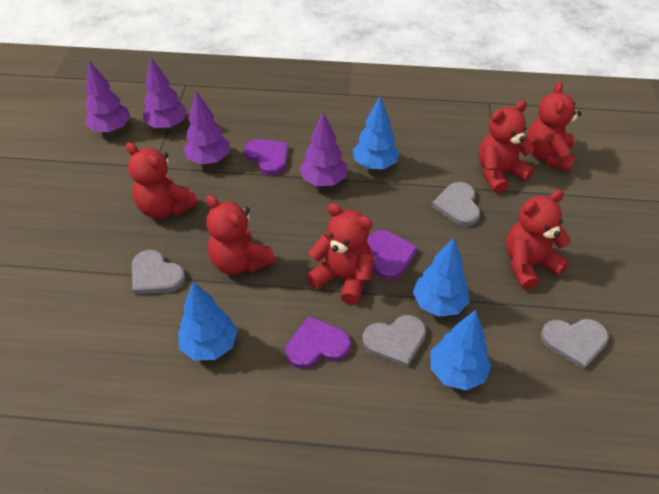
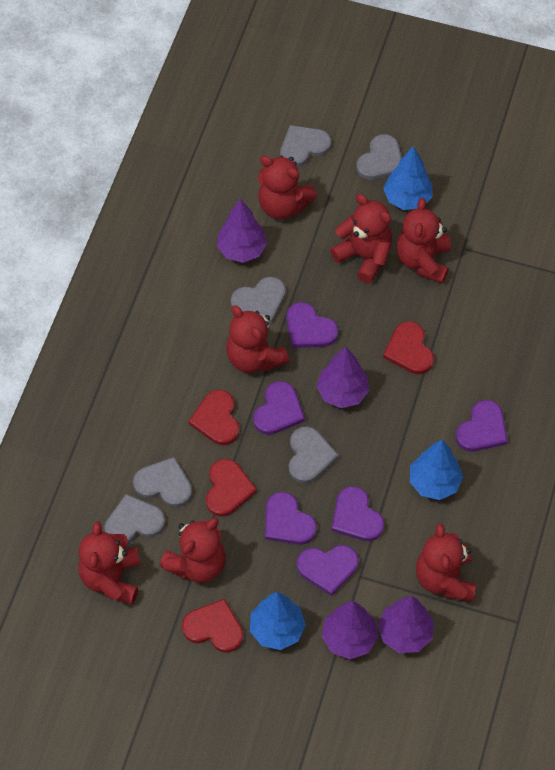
blue tree: 4 -> 3
grey heart: 4 -> 6
purple heart: 3 -> 6
red heart: 0 -> 4
red teddy bear: 6 -> 7

